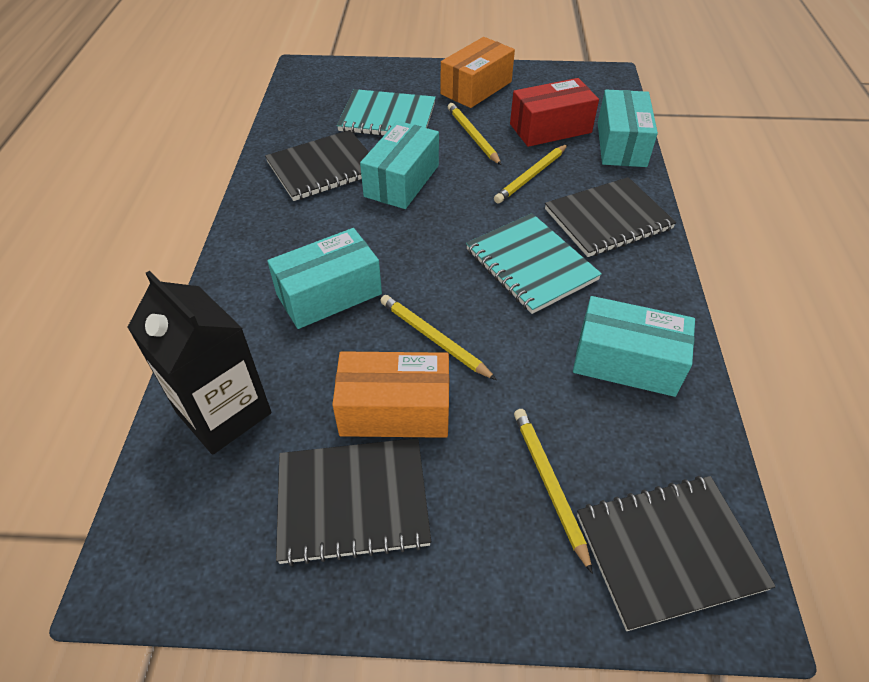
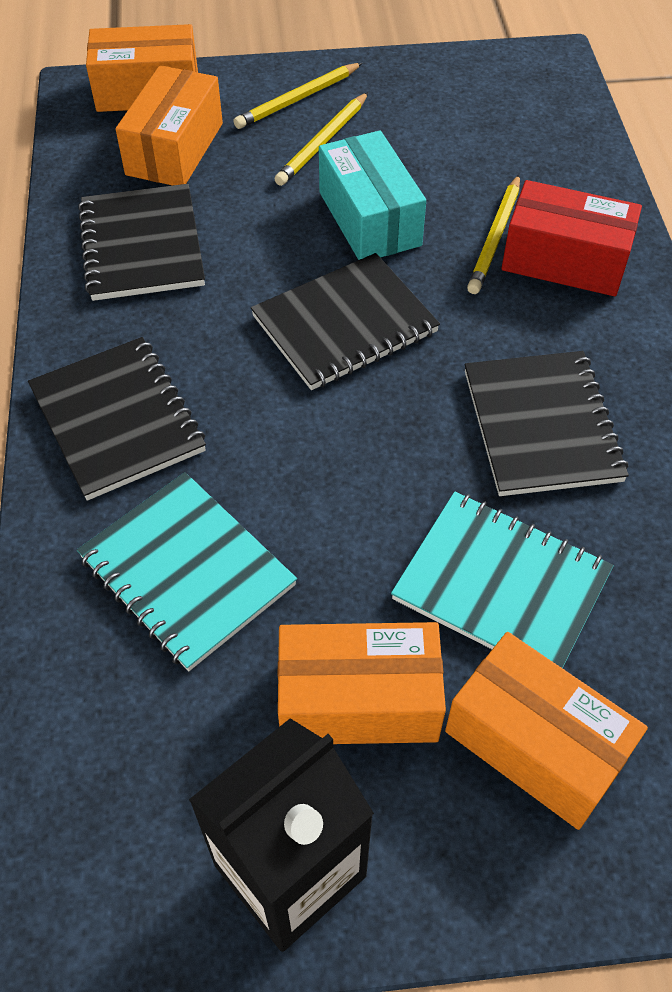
orange box: 2 -> 4
turquoise box: 4 -> 1
yellow pencil: 4 -> 3

